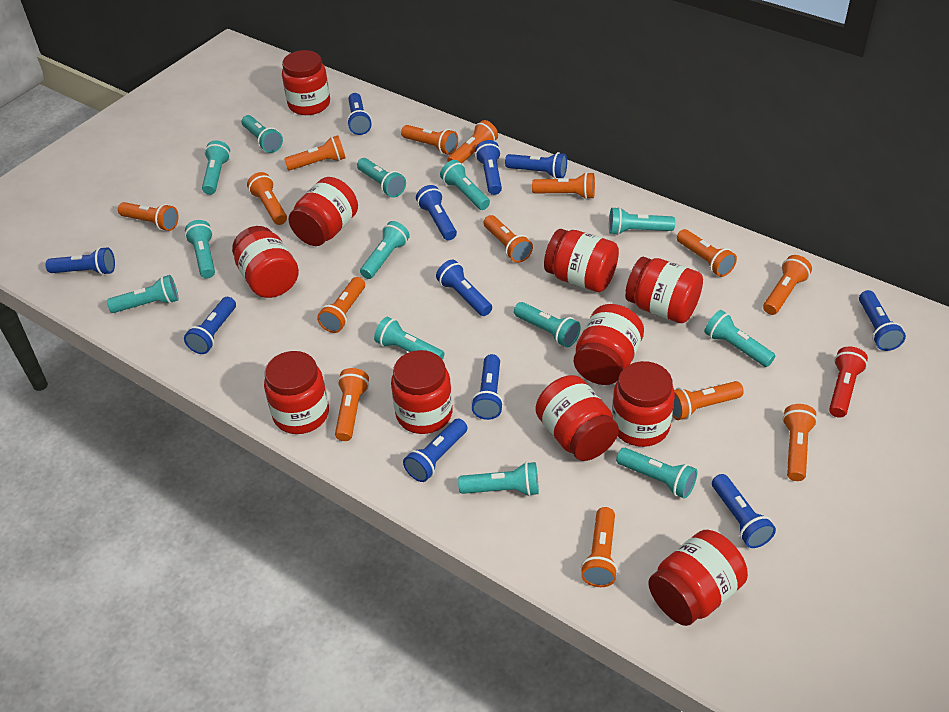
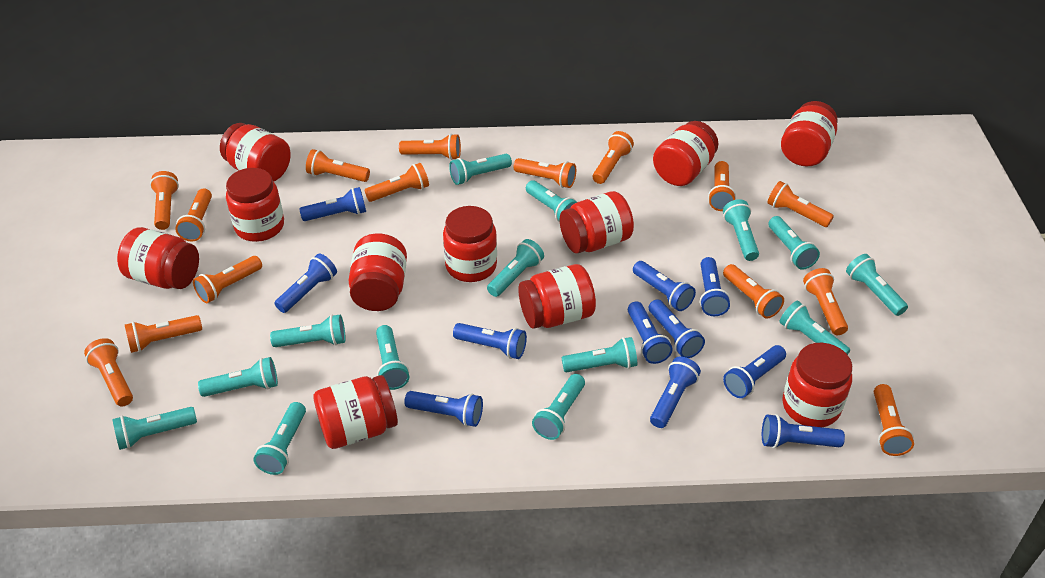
orange flashlight: 14 -> 15
red flashlight: 1 -> 0
turquoise flashlight: 13 -> 14

